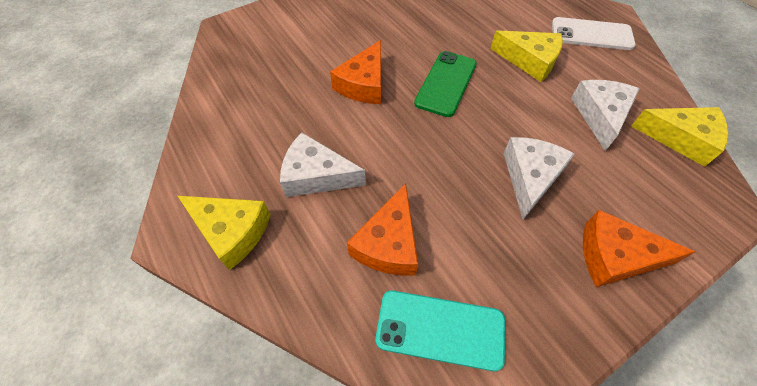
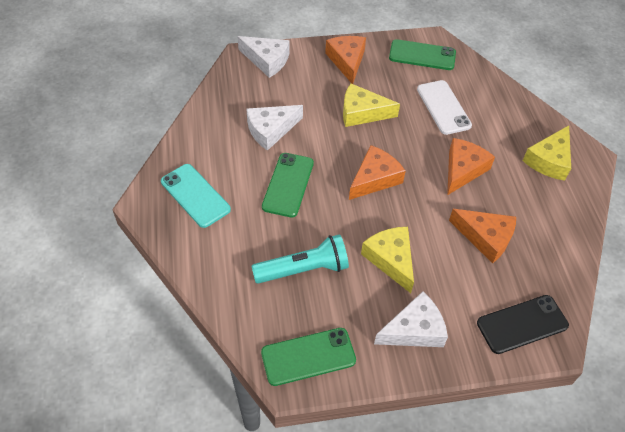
black phone: 0 -> 1
green phone: 1 -> 3
orange cheese: 3 -> 4
turquoise flashlight: 0 -> 1

